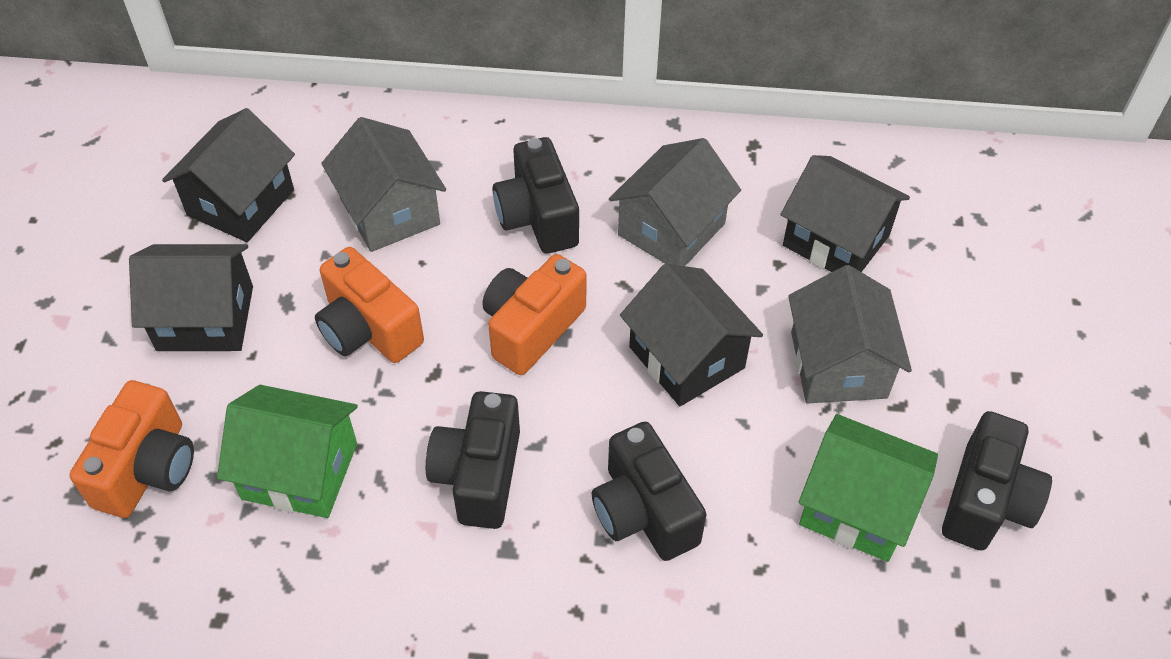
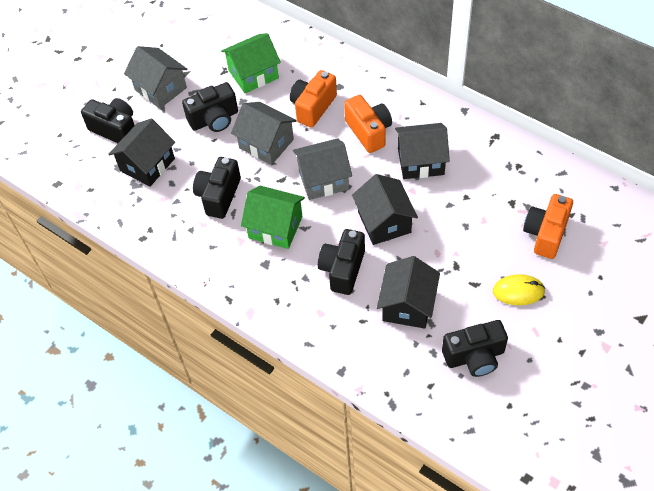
black camera: 4 -> 5
yellow mouse: 0 -> 1

